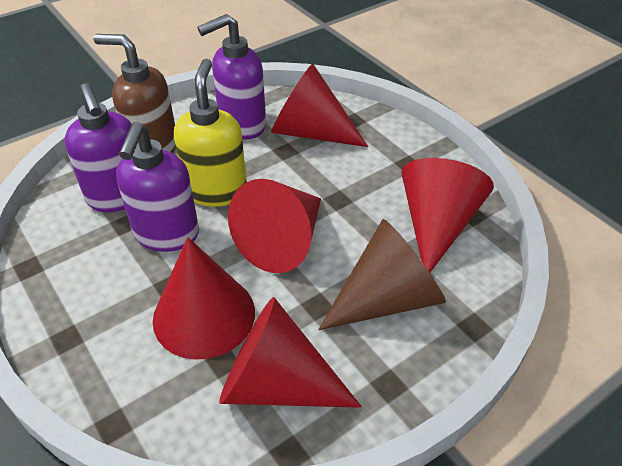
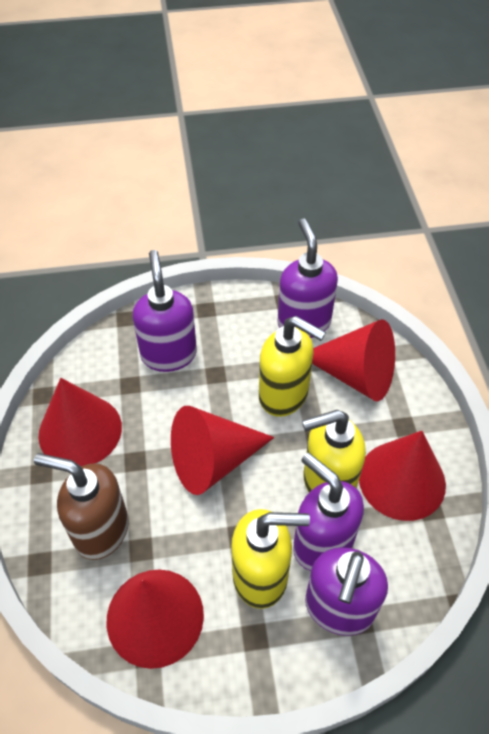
brown cone: 1 -> 0
purple soap dispenser: 3 -> 4
yellow soap dispenser: 1 -> 3

